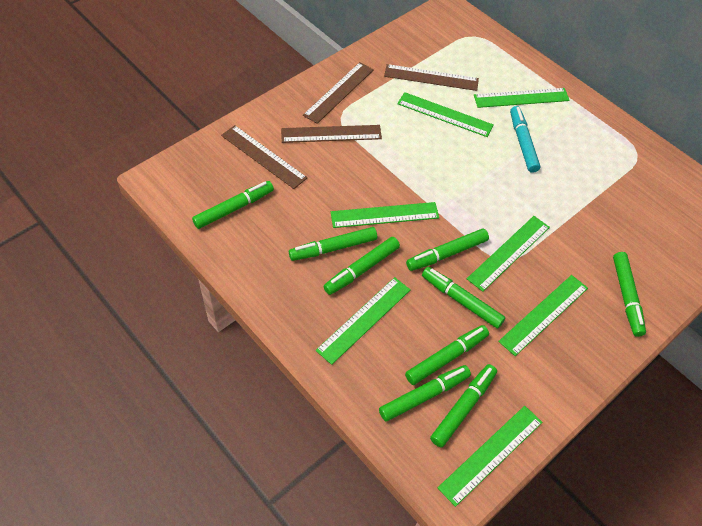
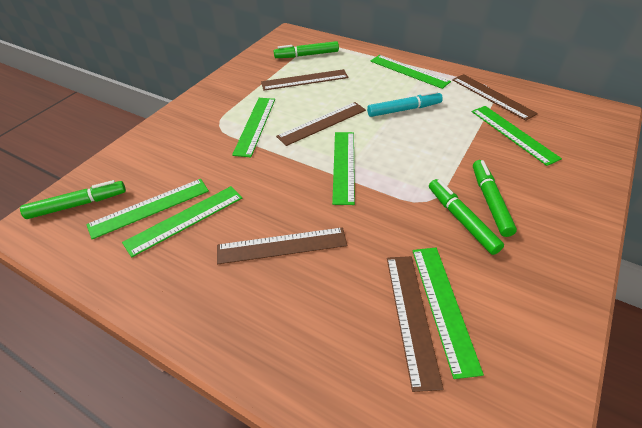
brown ruler: 4 -> 5
green marker: 9 -> 4

